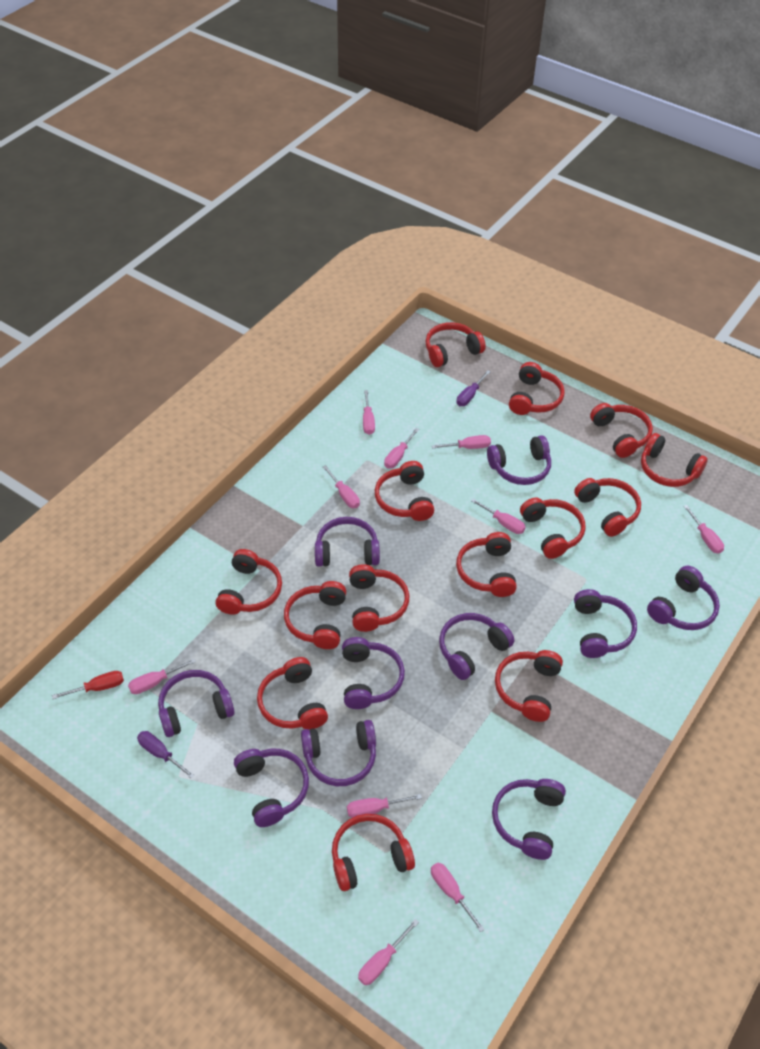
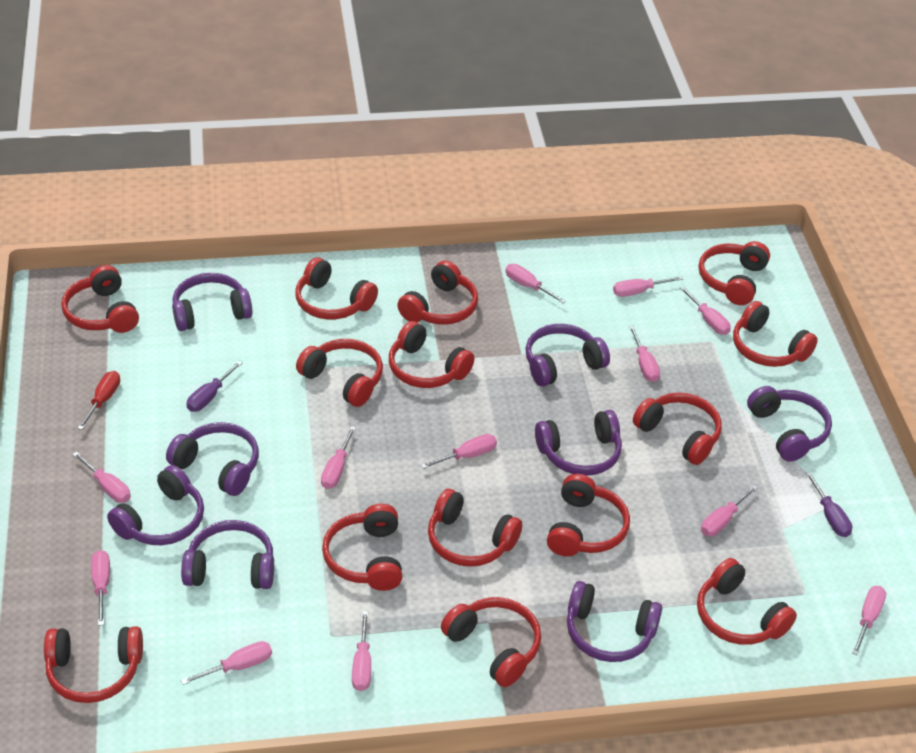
pink screwdriver: 10 -> 12
purple headphones: 10 -> 8

